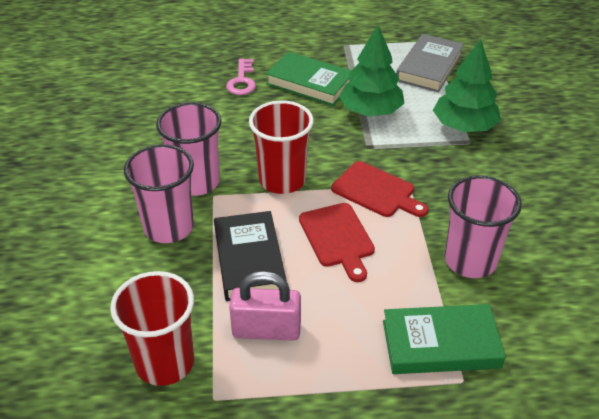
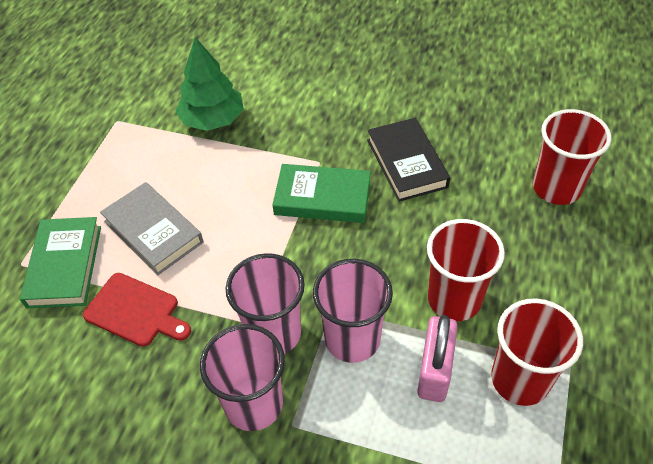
green tree: 2 -> 1
pink key: 1 -> 0
red cup: 2 -> 3
red cutting board: 2 -> 1

